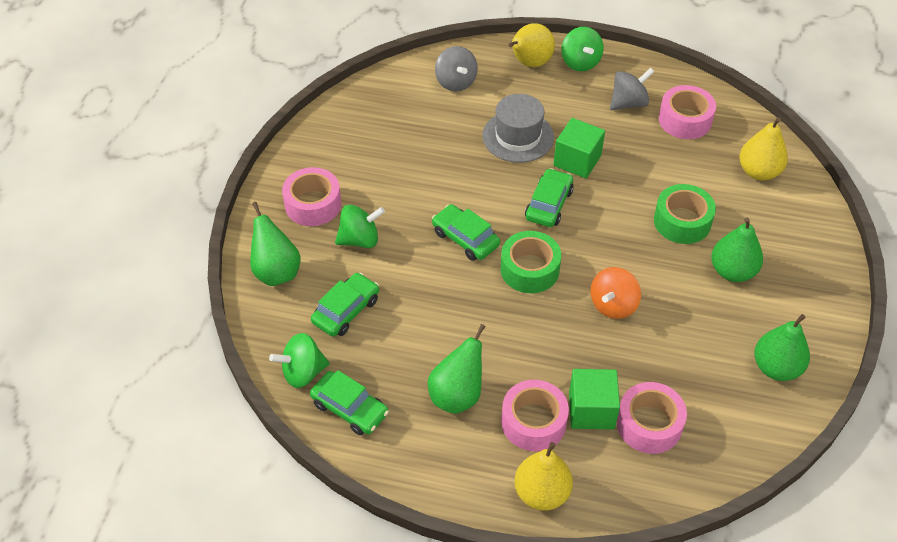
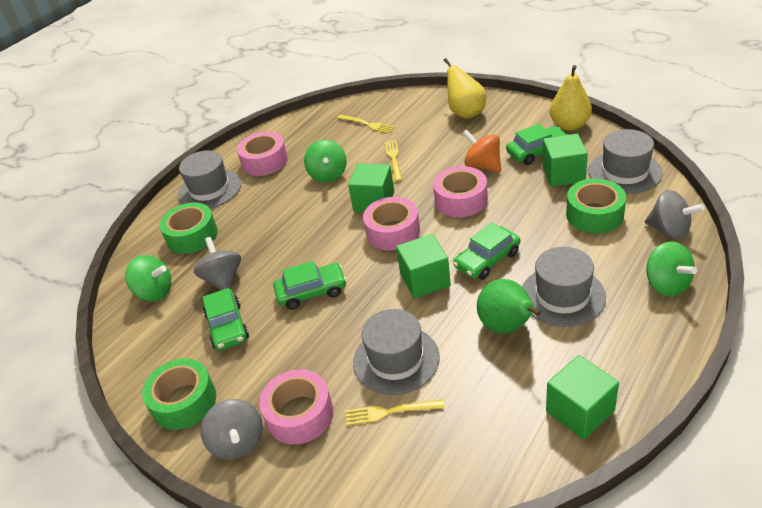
green cube: 2 -> 4
green pear: 4 -> 1
green tape: 2 -> 3
grey hat: 1 -> 4
grey spinning top: 2 -> 3
yellow fork: 0 -> 3
yellow pear: 3 -> 2

